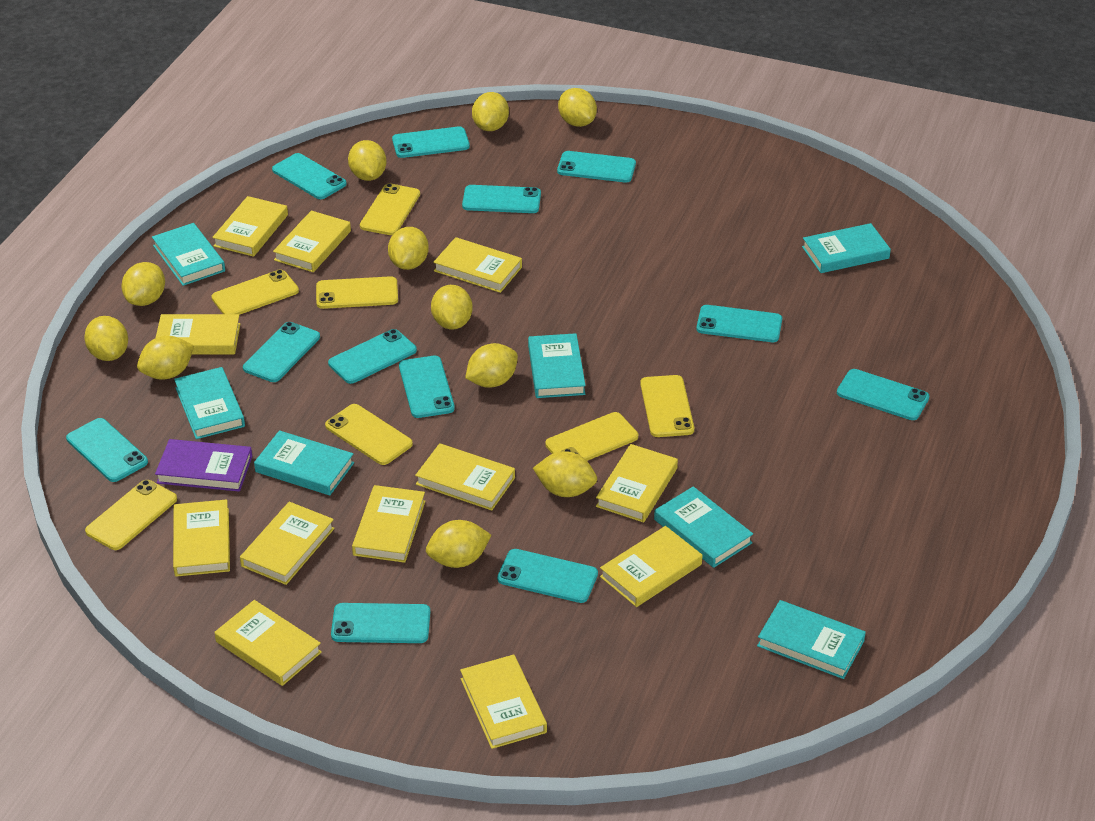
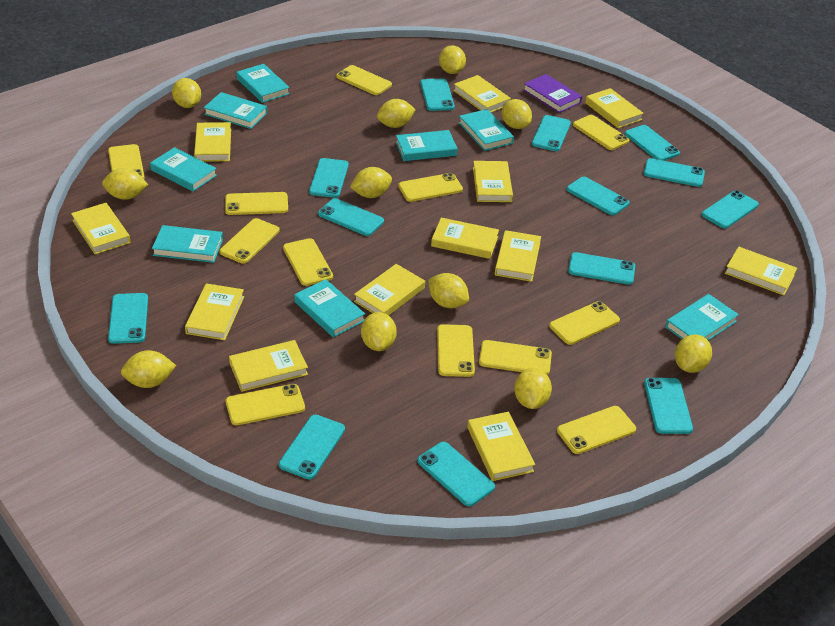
turquoise book: 7 -> 8
turquoise phone: 12 -> 13
yellow phone: 7 -> 12

